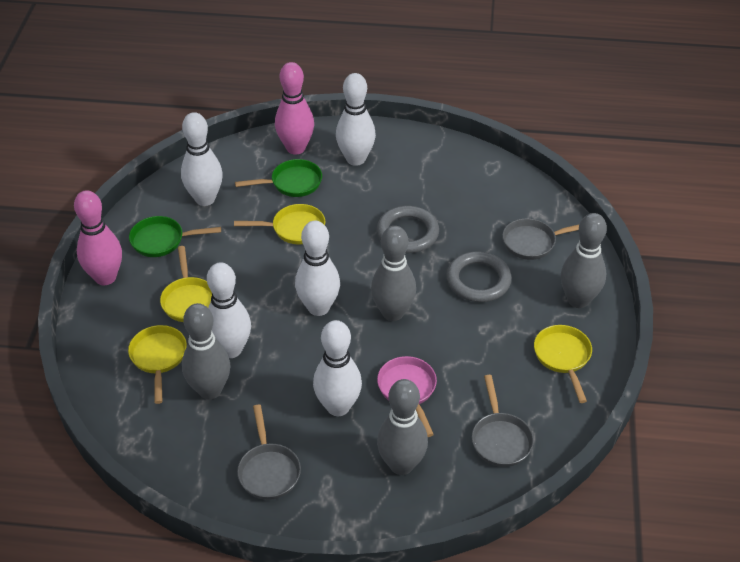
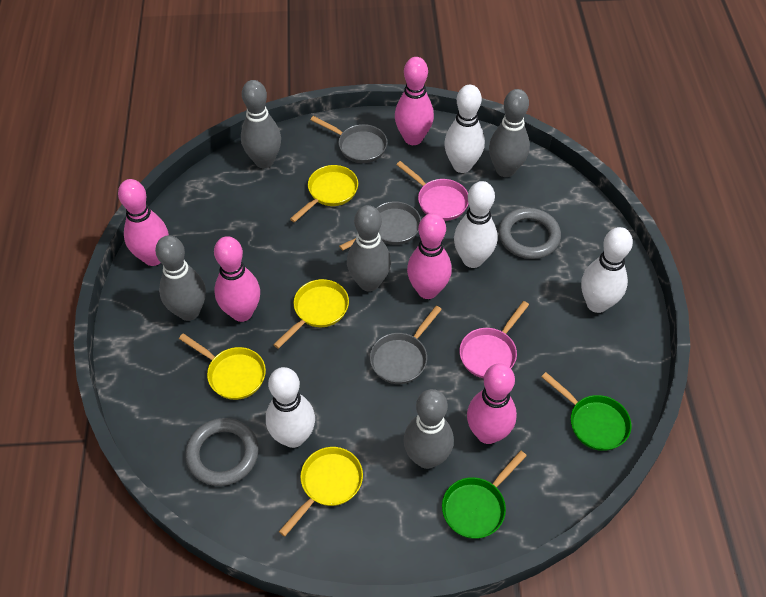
grey bowling pin: 4 -> 5
pink bowling pin: 2 -> 5
pink pan: 1 -> 2
white bowling pin: 5 -> 4

